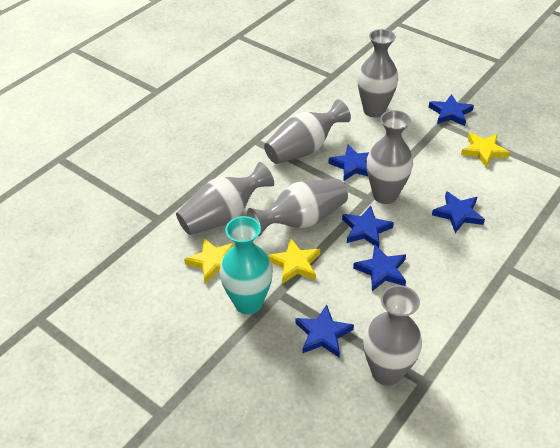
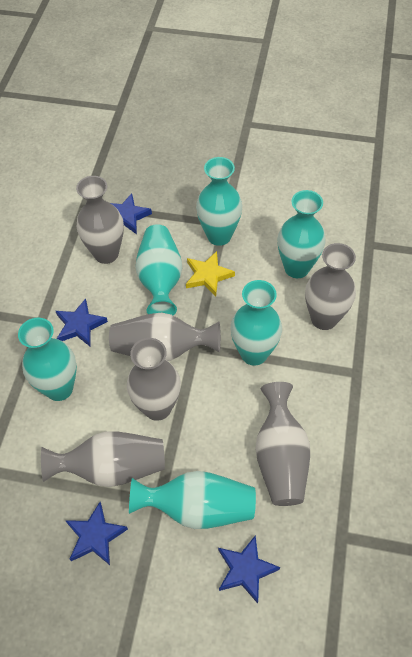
blue star: 6 -> 4
turquoise vase: 1 -> 6
yellow star: 3 -> 1

